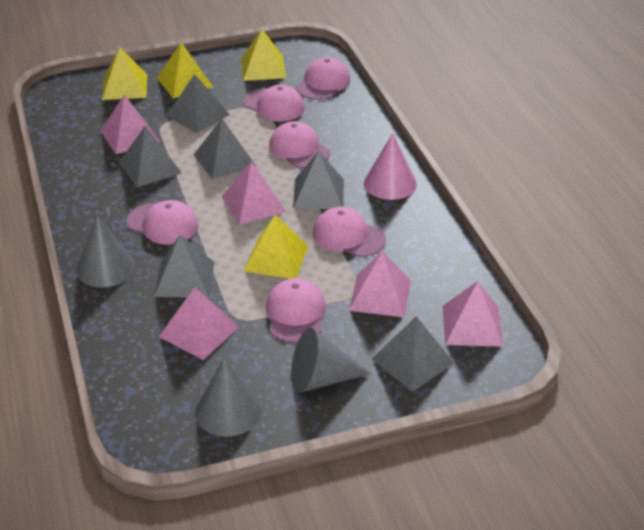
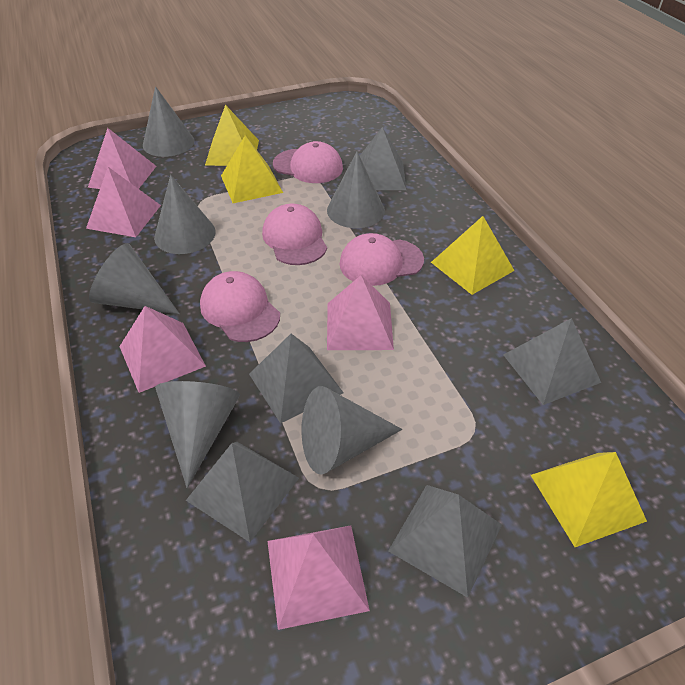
grey cone: 3 -> 6
grey pyramid: 6 -> 5
pink cap: 6 -> 4
pink cone: 1 -> 0

